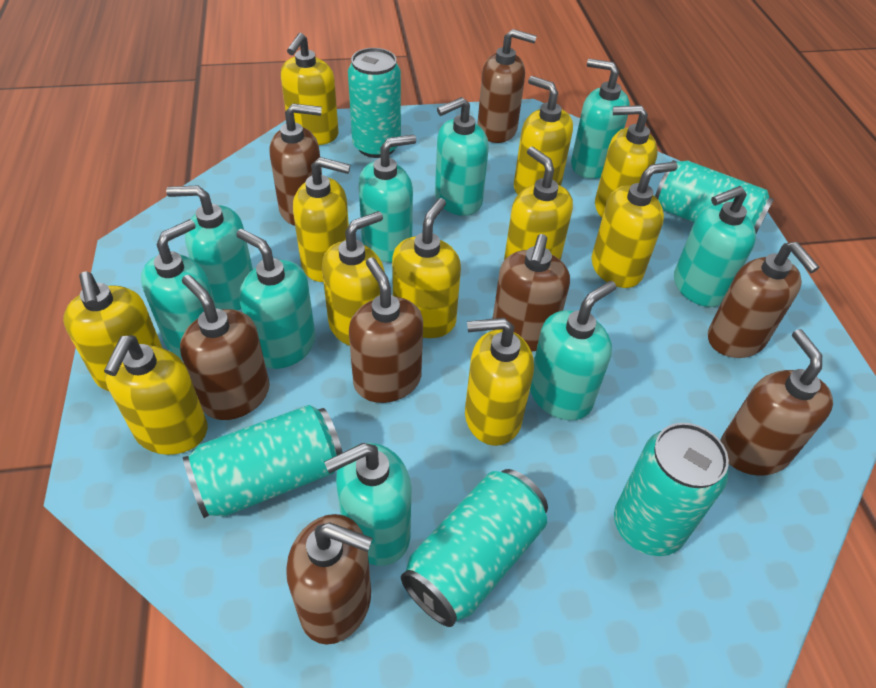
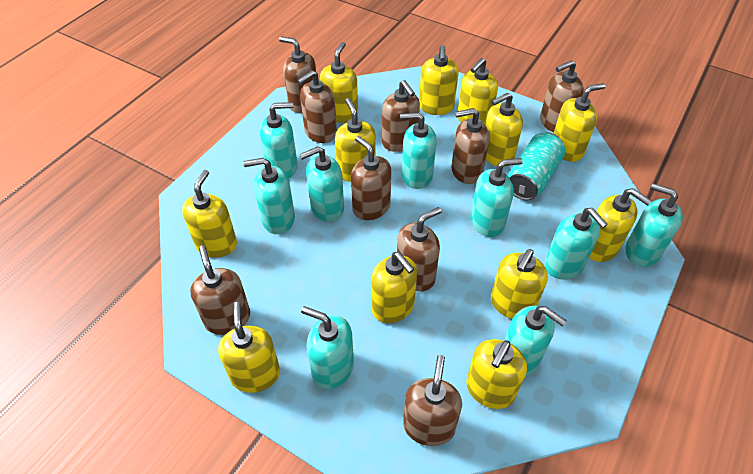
brown soap dispenser: 8 -> 9
turquoise can: 5 -> 1
yellow soap dispenser: 11 -> 12

